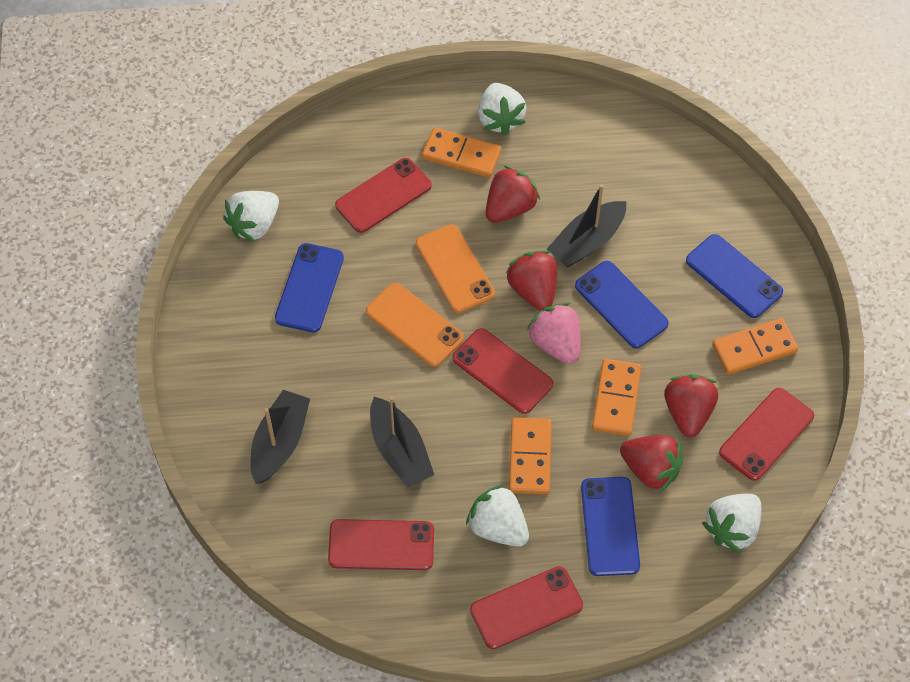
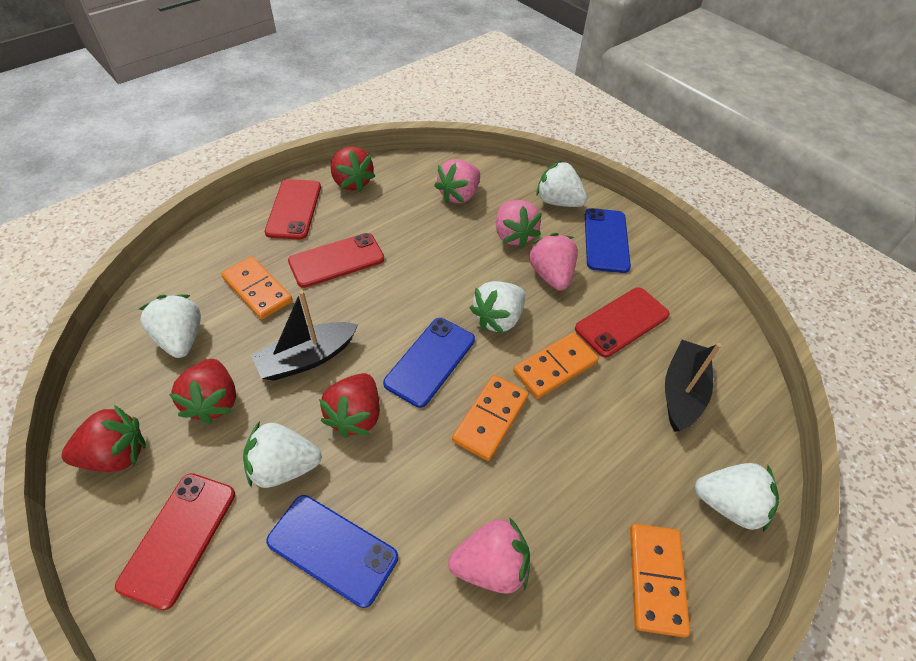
black boat: 3 -> 2
blue phone: 4 -> 3
orange phone: 2 -> 0
pink strawberry: 1 -> 4
red phone: 5 -> 4
white strawberry: 4 -> 5

